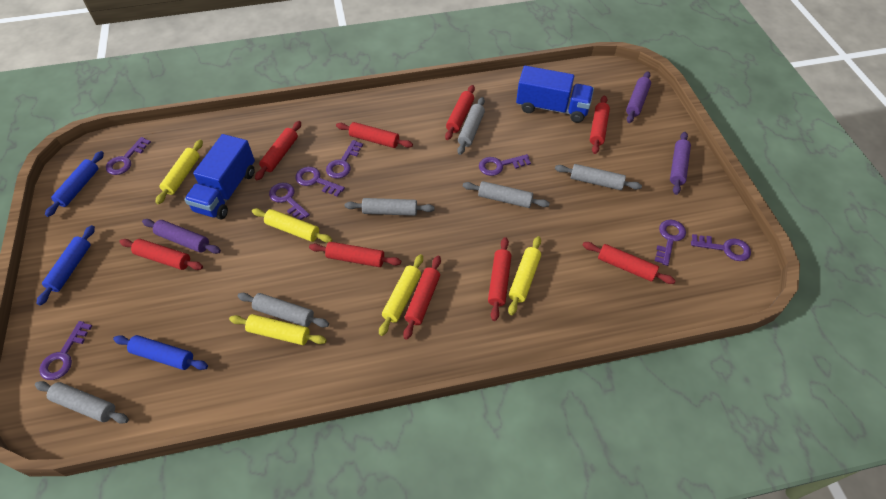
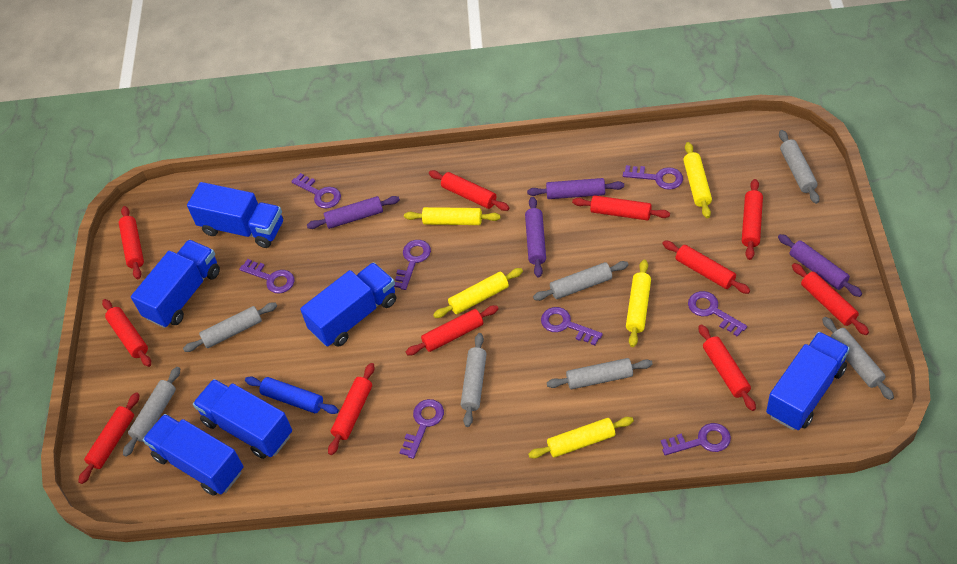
blue rolling pin: 3 -> 1
blue truck: 2 -> 6
grey rolling pin: 6 -> 7
purple rolling pin: 3 -> 4
red rolling pin: 9 -> 11

